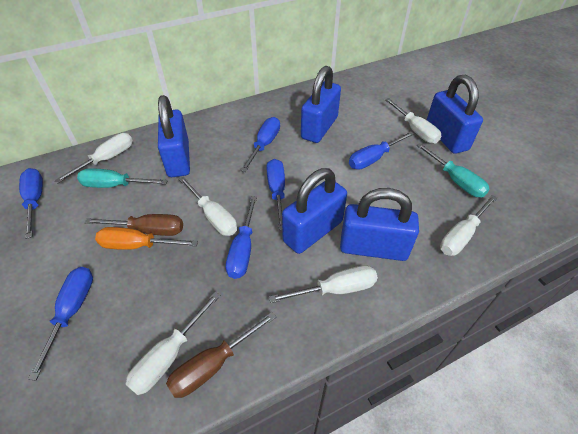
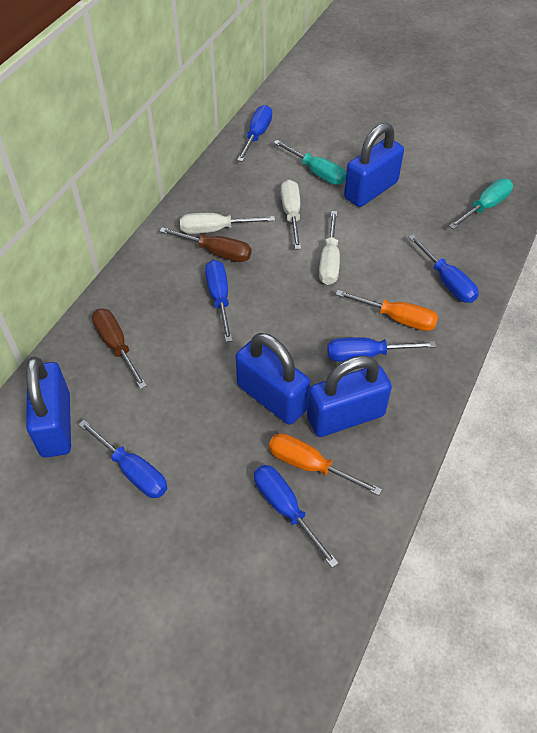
blue padlock: 5 -> 4
orange screwdriver: 1 -> 2
white screwdriver: 6 -> 3

